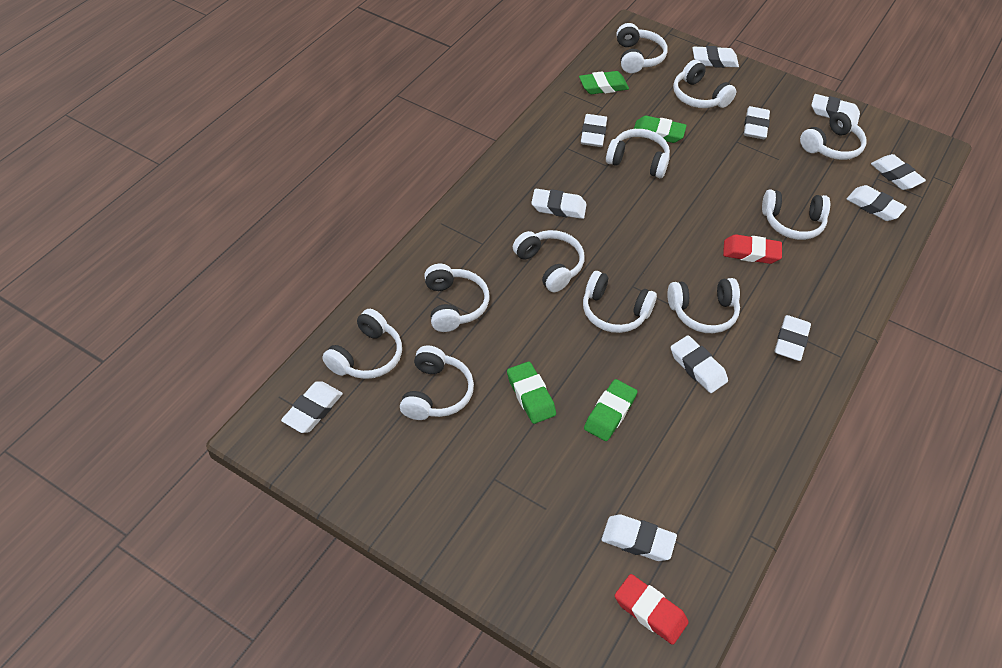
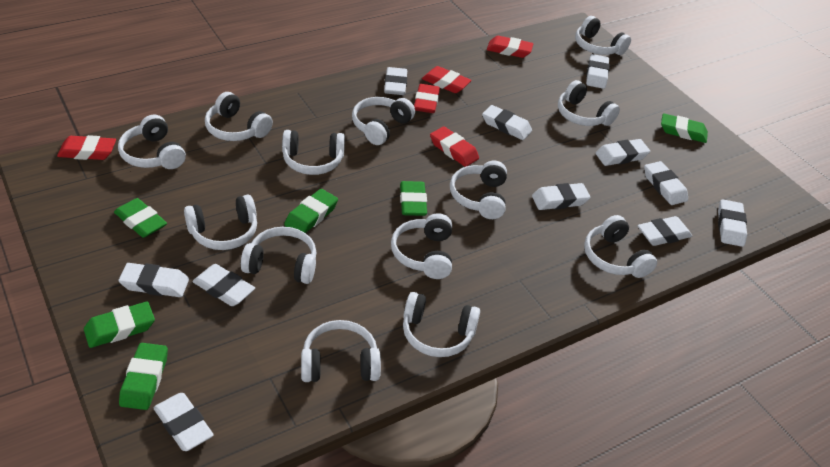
green eraser: 4 -> 6
red eraser: 2 -> 5
white headphones: 11 -> 13

